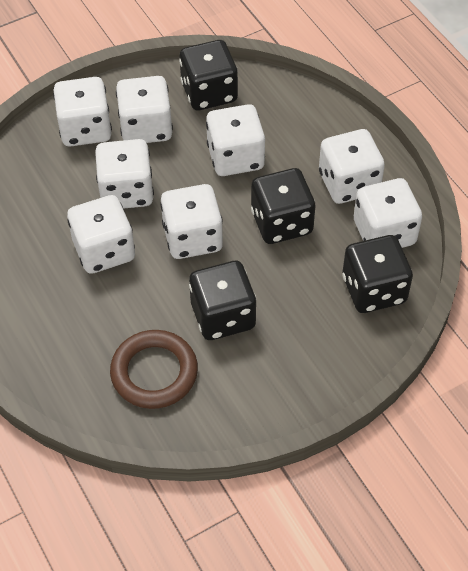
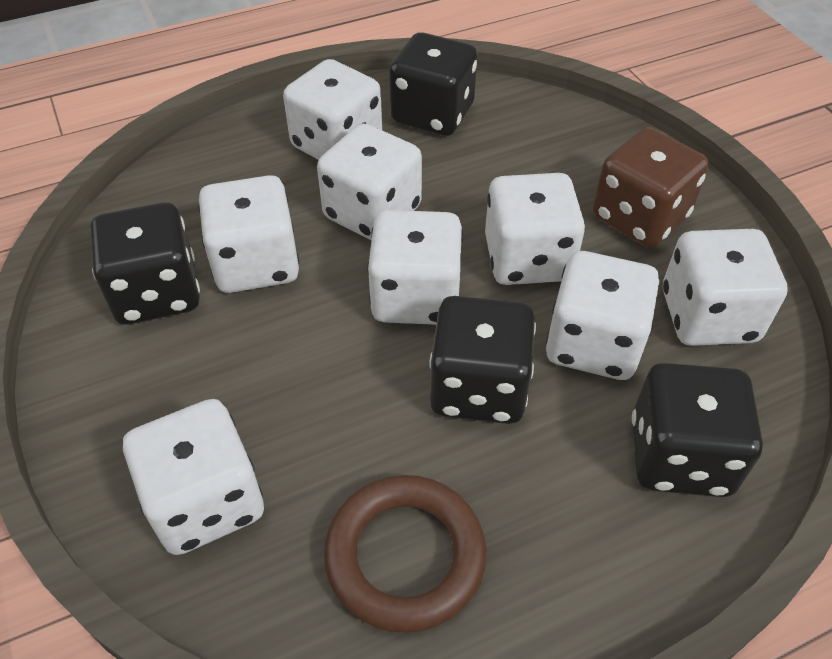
brown dice: 0 -> 1

